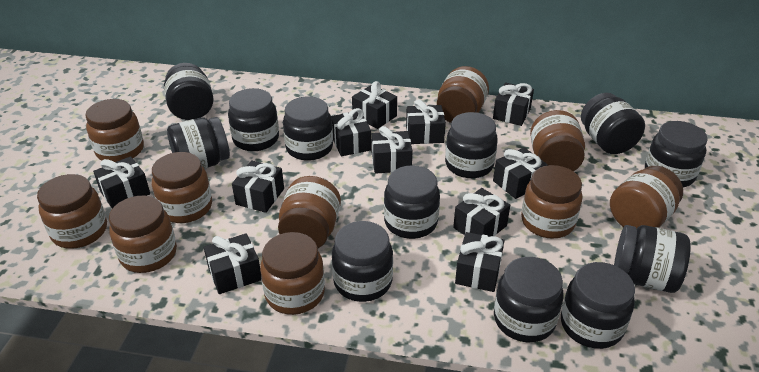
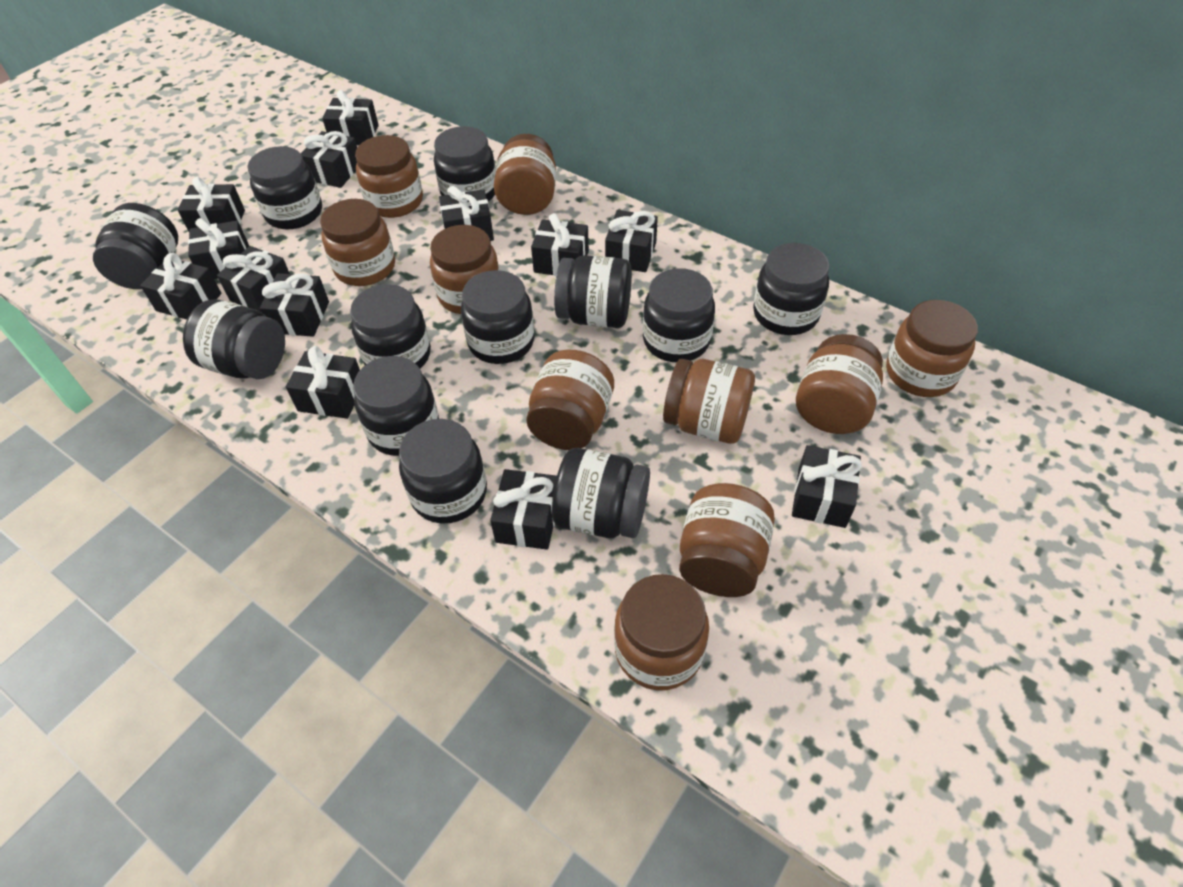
black gift: 11 -> 13

